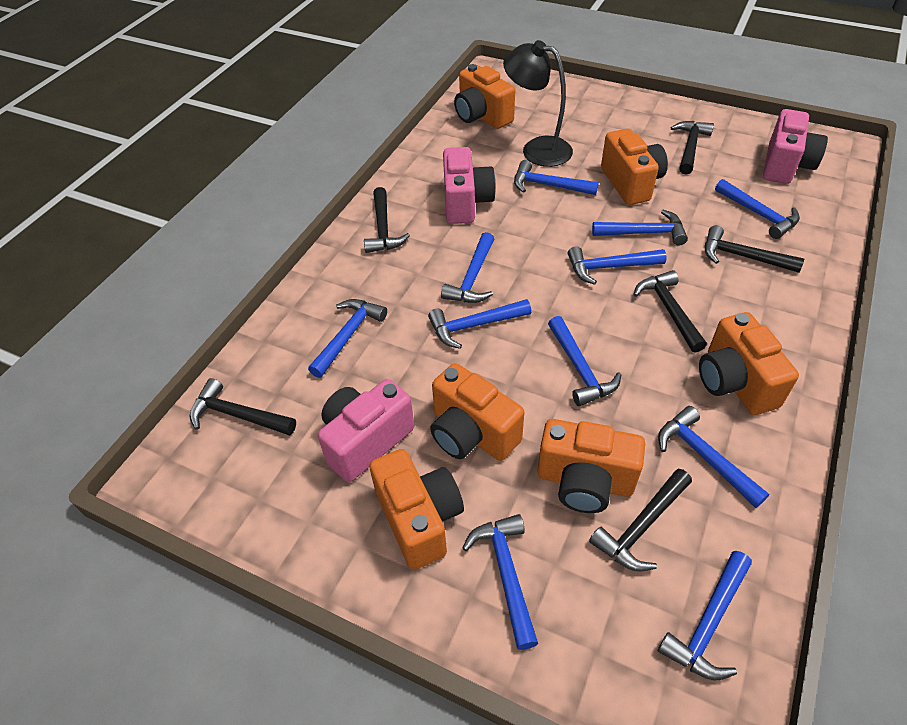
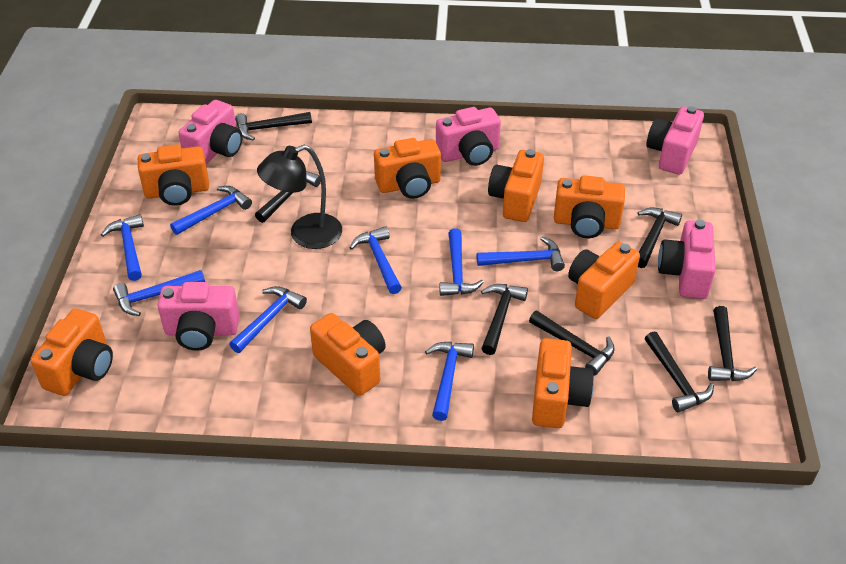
black hammer: 6 -> 7
blue hammer: 11 -> 8
orange camera: 6 -> 8
pink camera: 3 -> 5

